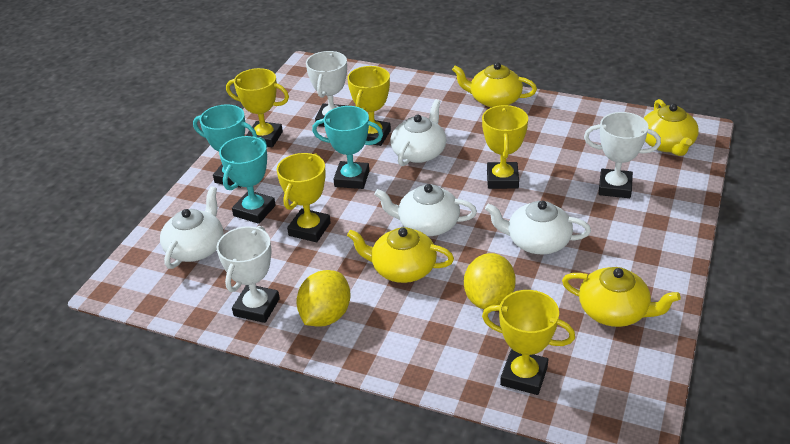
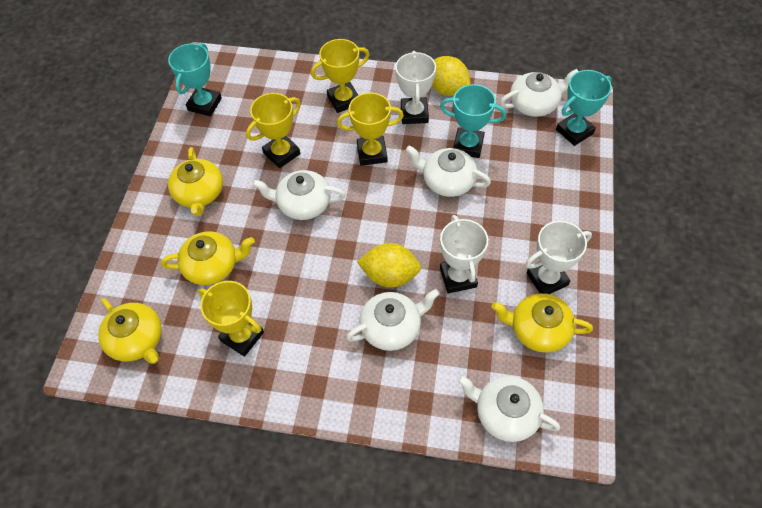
white teapot: 4 -> 5
yellow trophy: 5 -> 4

